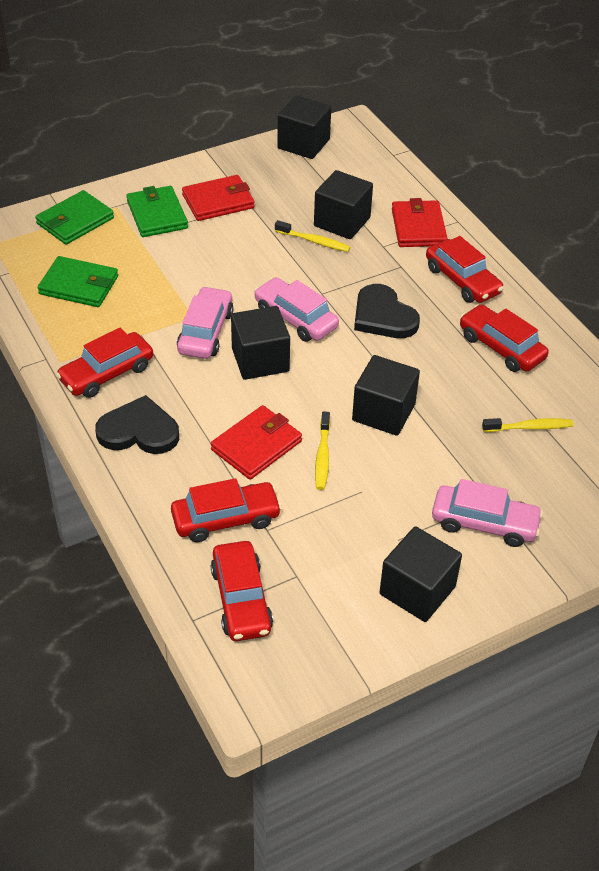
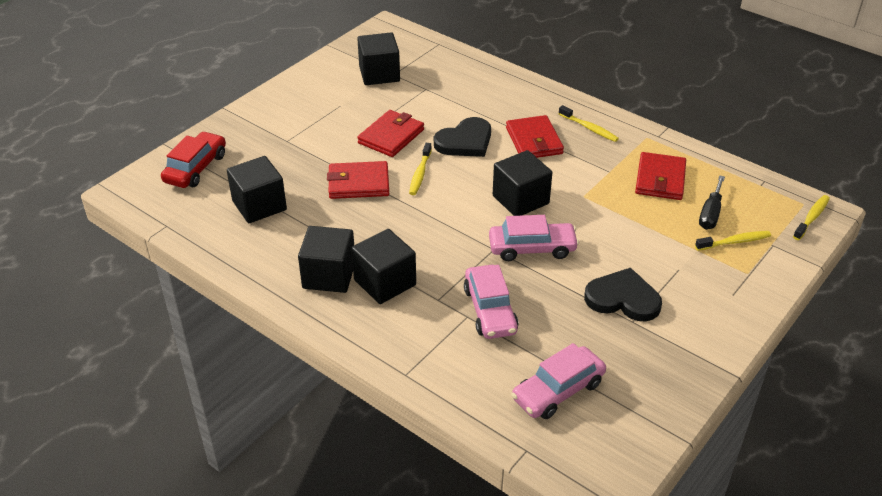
black screwdriver: 0 -> 1
green wallet: 3 -> 0
red car: 5 -> 1
red wallet: 3 -> 4
yellow toothbrush: 3 -> 4

